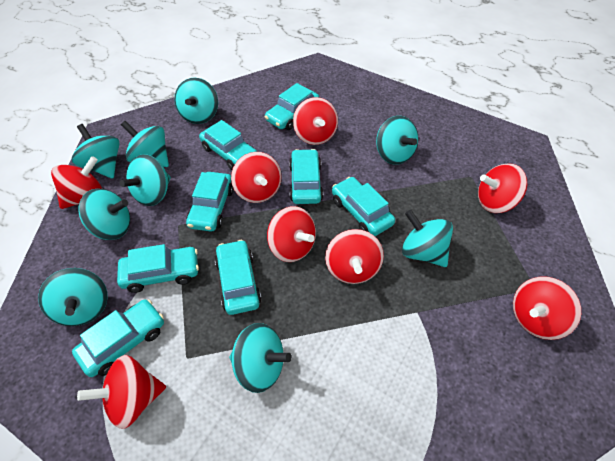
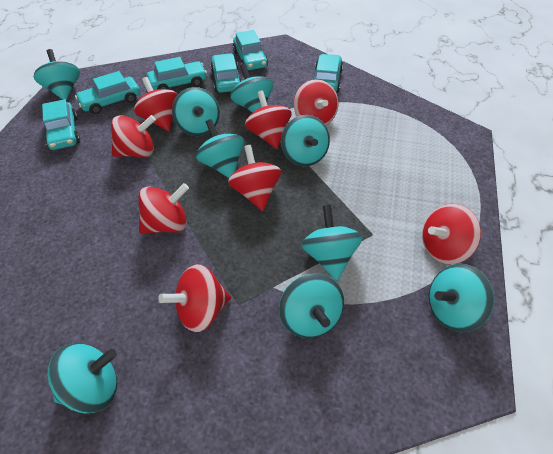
turquoise car: 8 -> 6

